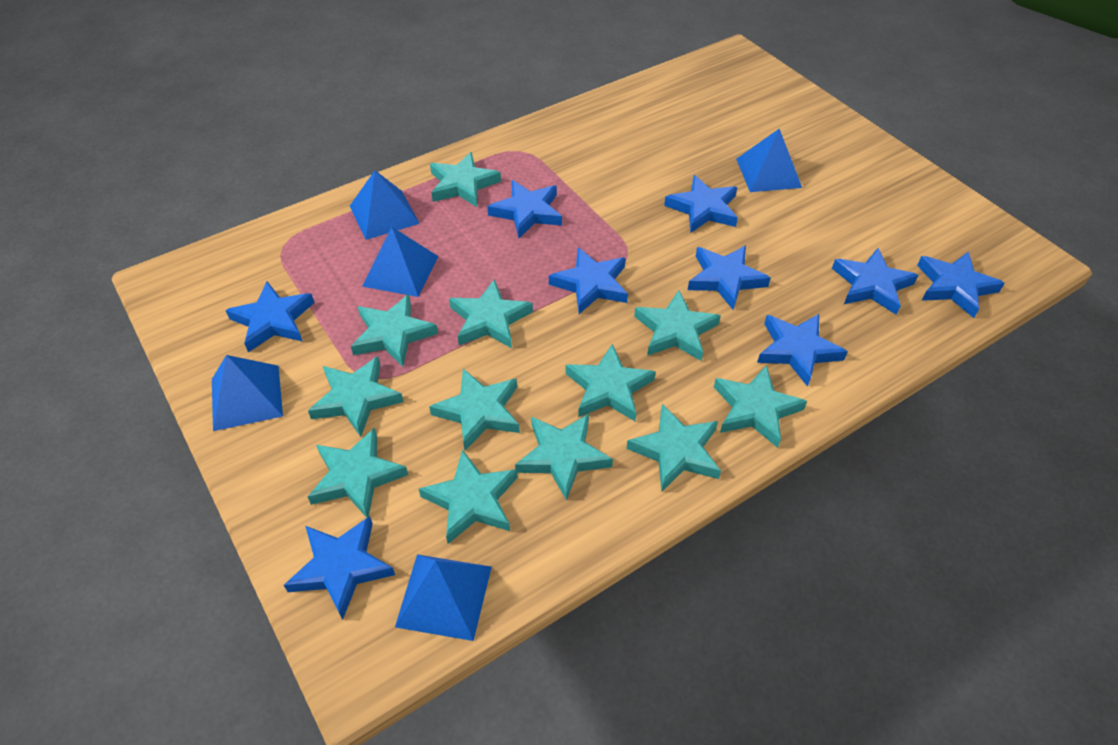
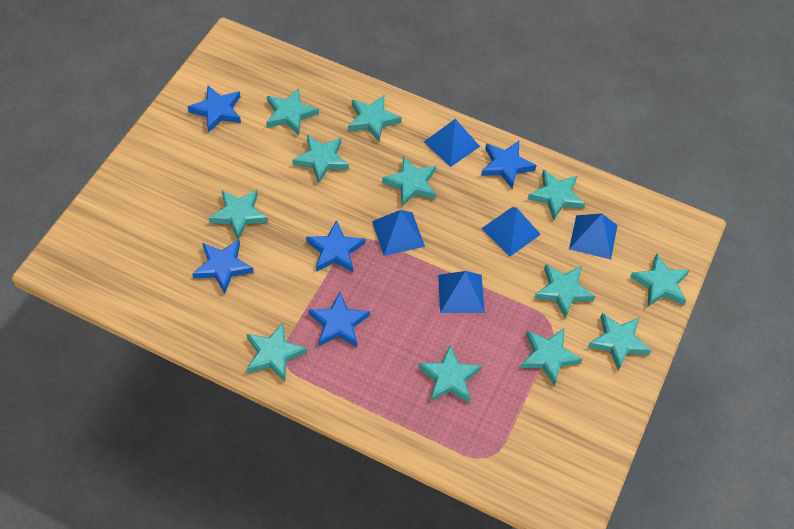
blue star: 9 -> 5

